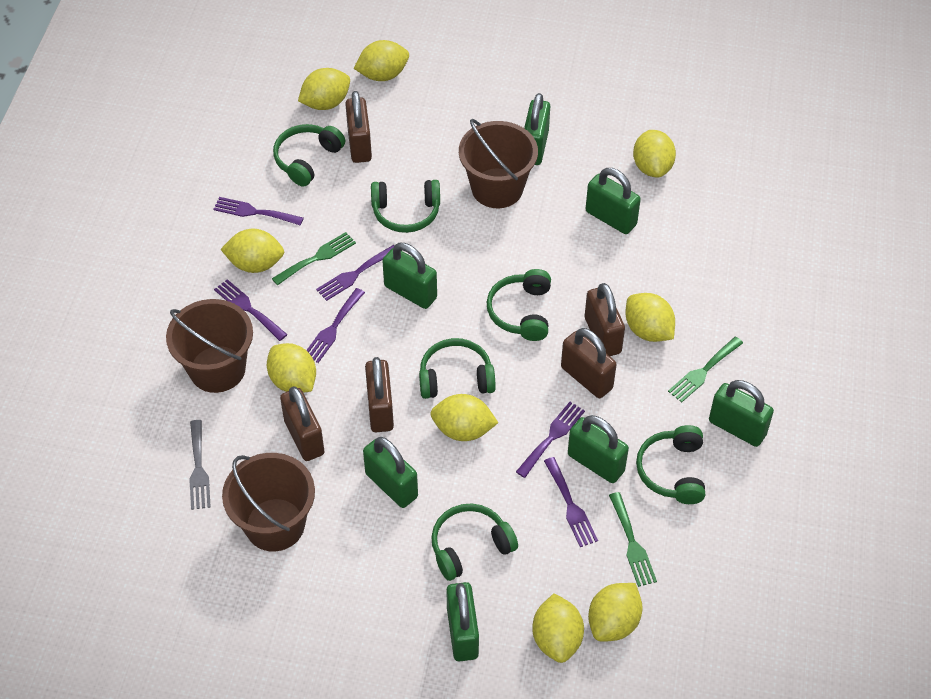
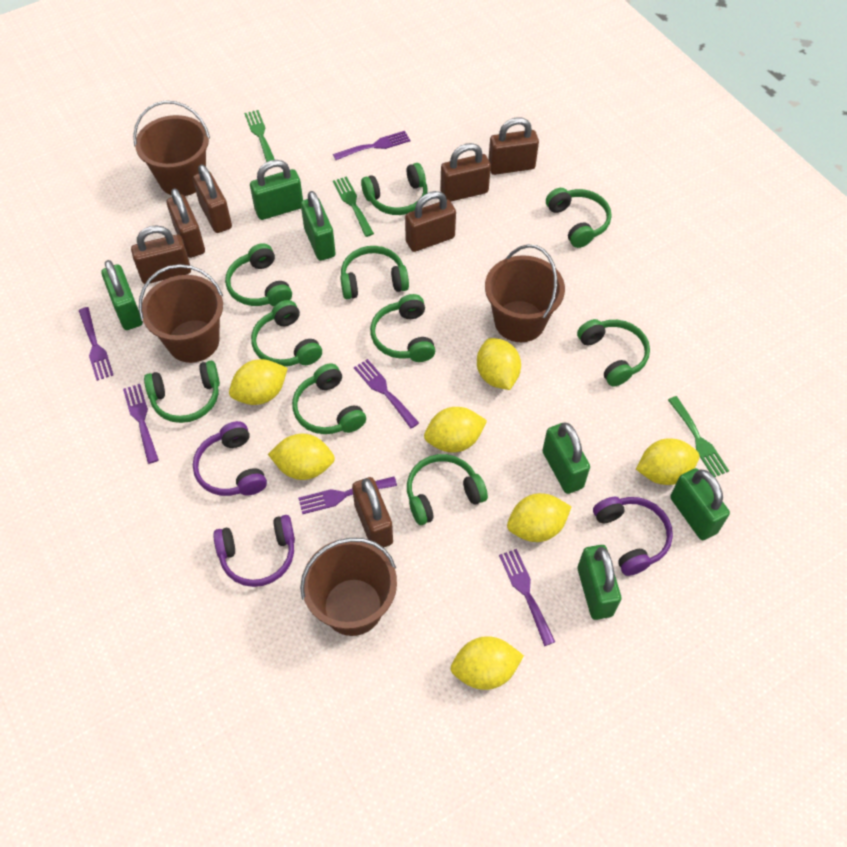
brown bucket: 3 -> 4
brown padlock: 5 -> 7
green headphones: 6 -> 10
green padlock: 7 -> 6
grey fork: 1 -> 0
purple headphones: 0 -> 3
yellow lemon: 9 -> 7

